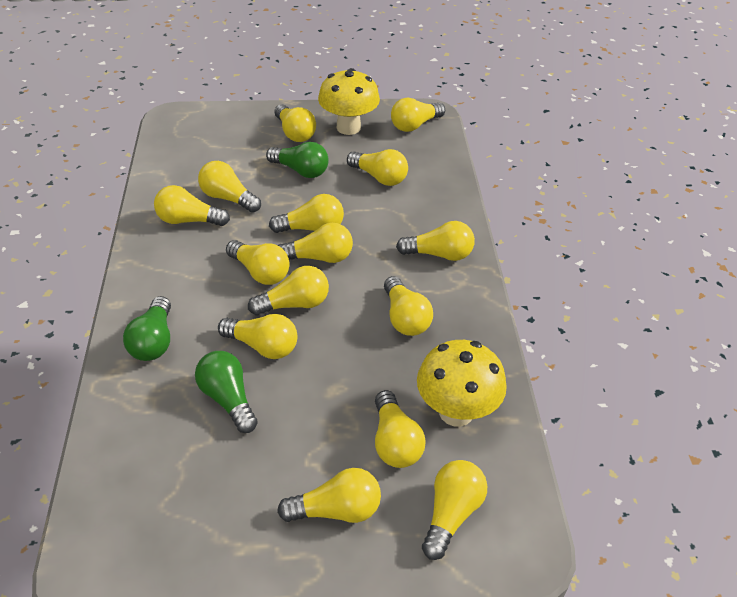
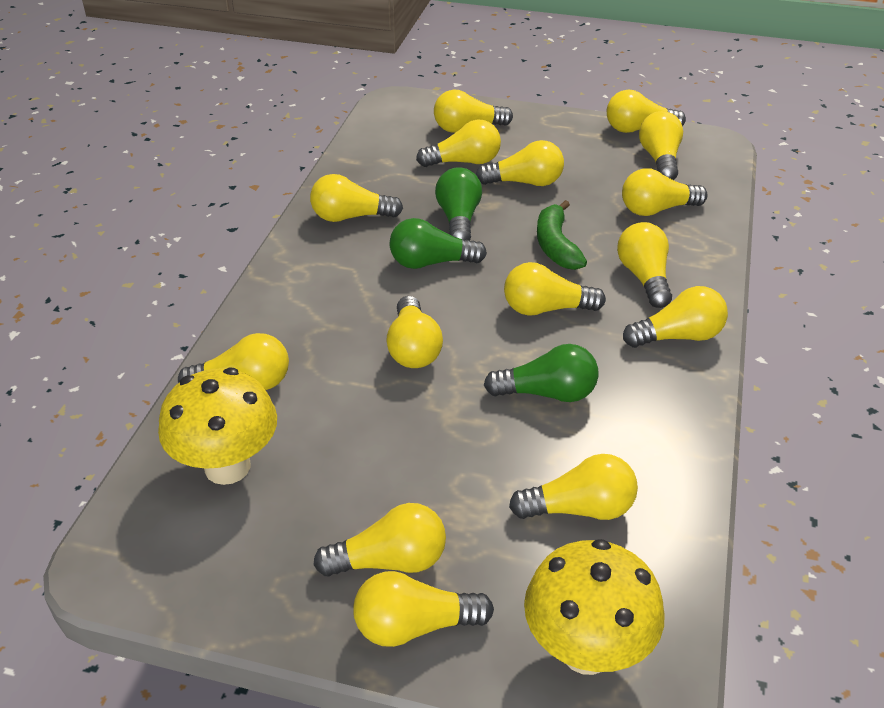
green banana: 0 -> 1

